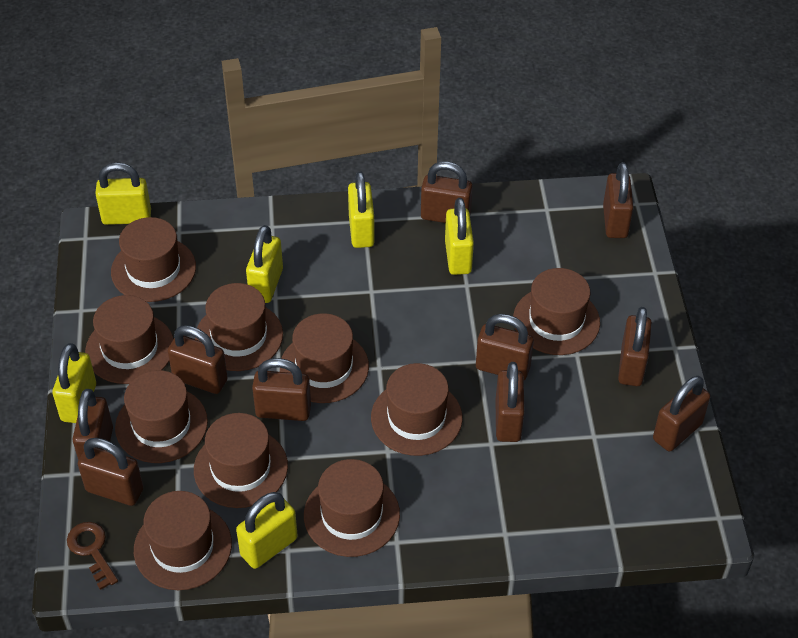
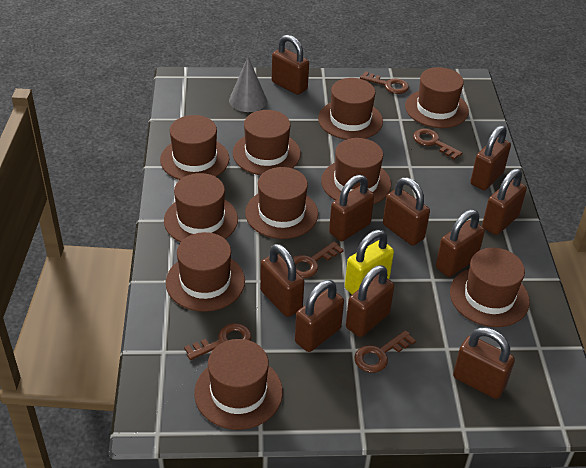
brown key: 1 -> 5
grey cone: 0 -> 1
yellow padlock: 6 -> 1

